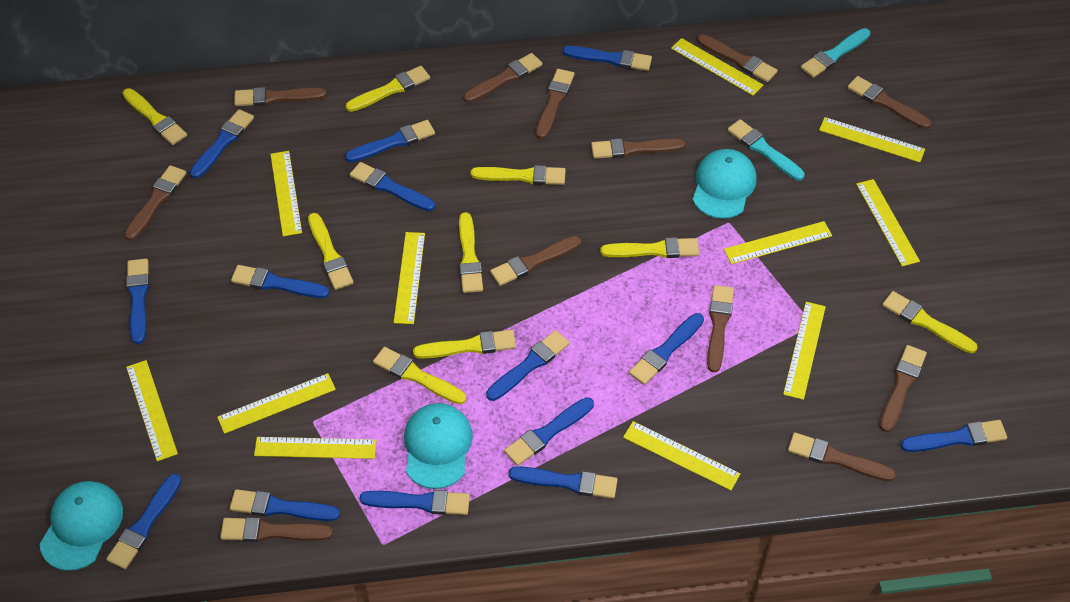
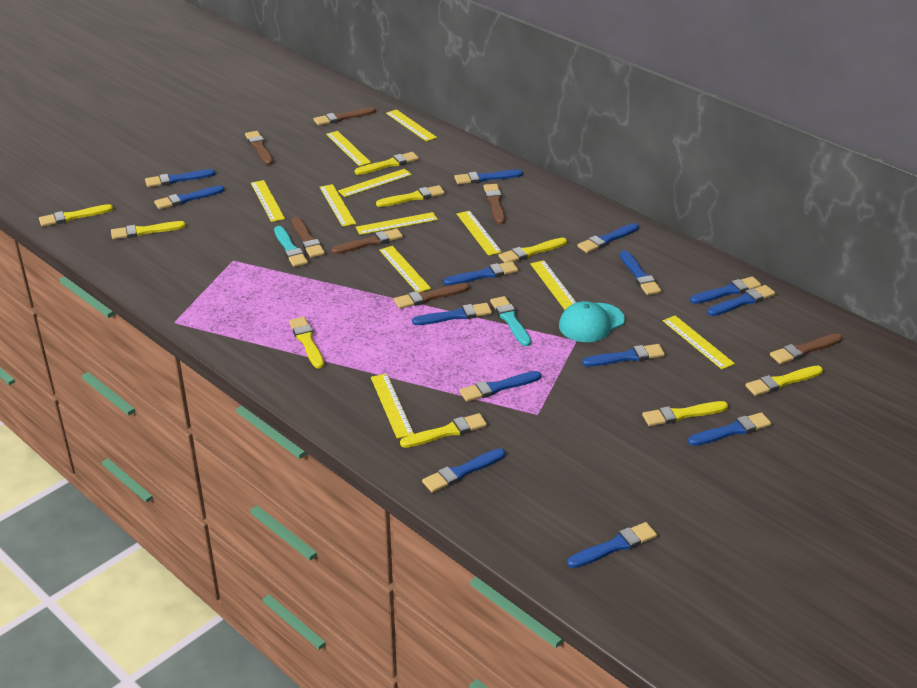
brown brush: 12 -> 7
turquoise cap: 3 -> 1

